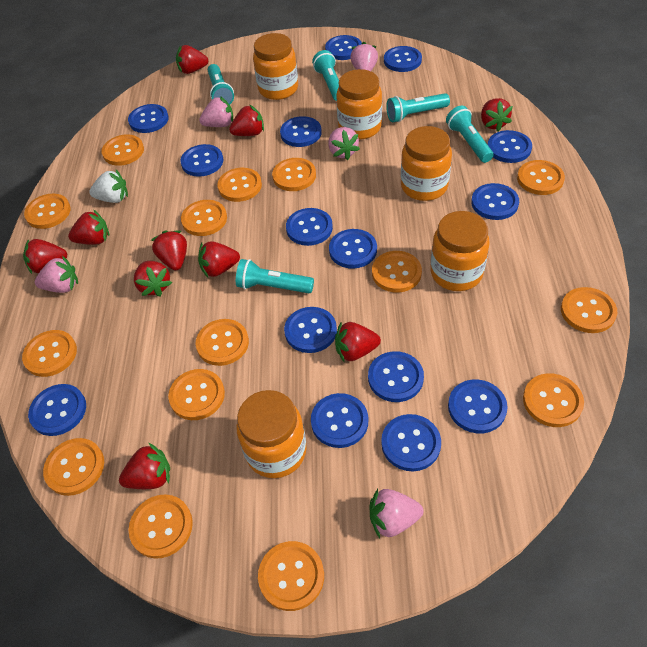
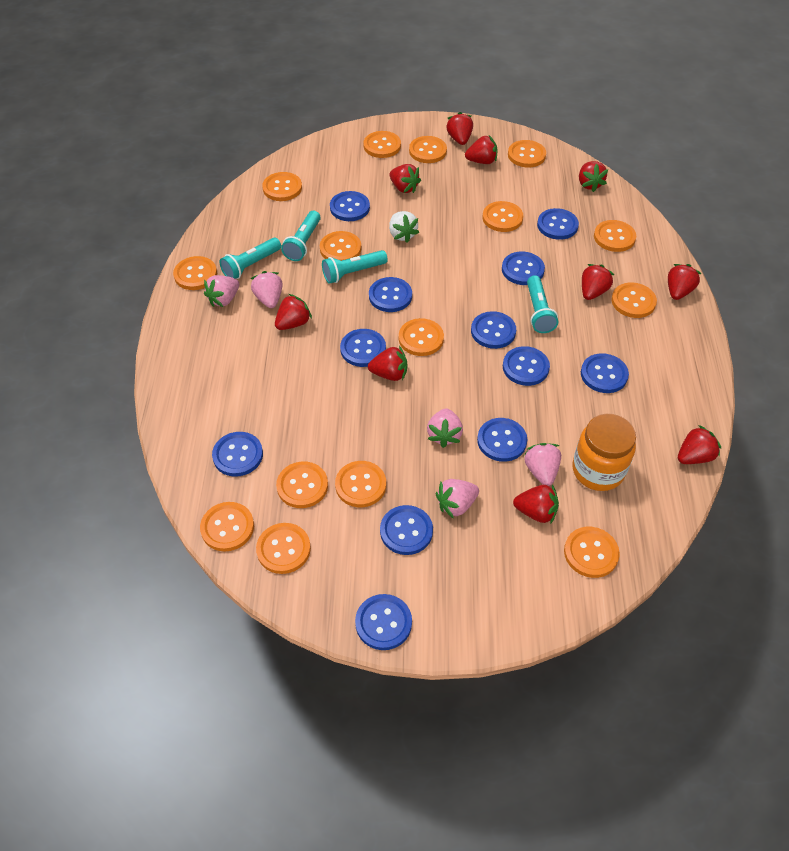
blue button: 15 -> 12
orange jar: 5 -> 1
turquoise flashlight: 5 -> 4

